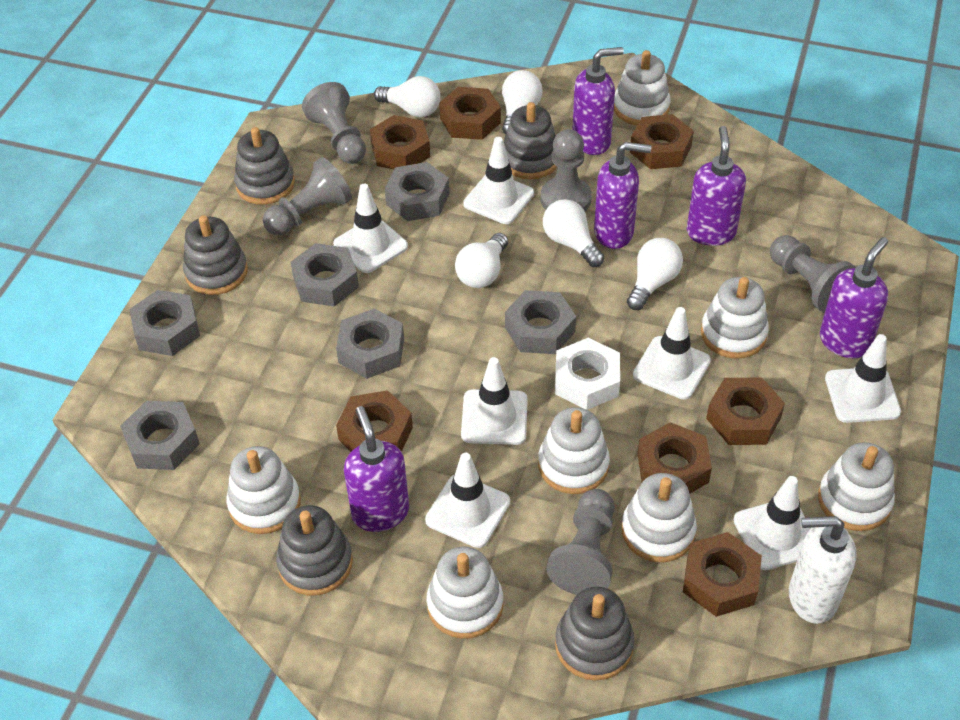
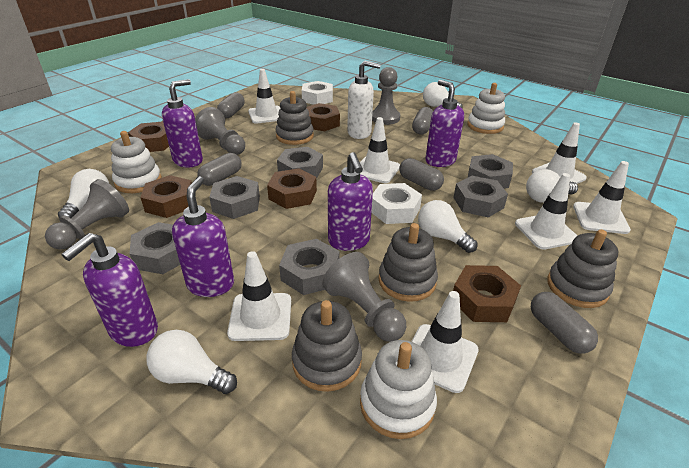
brown nut: 7 -> 5
grey capsule: 0 -> 5
grey pawn: 5 -> 4
grey stacking toy: 5 -> 4
white nut: 1 -> 2
white stacking toy: 7 -> 3

